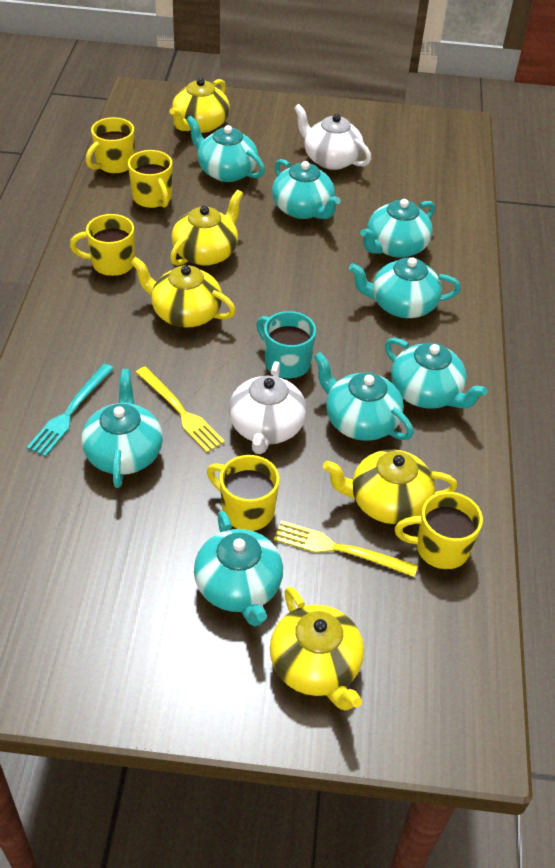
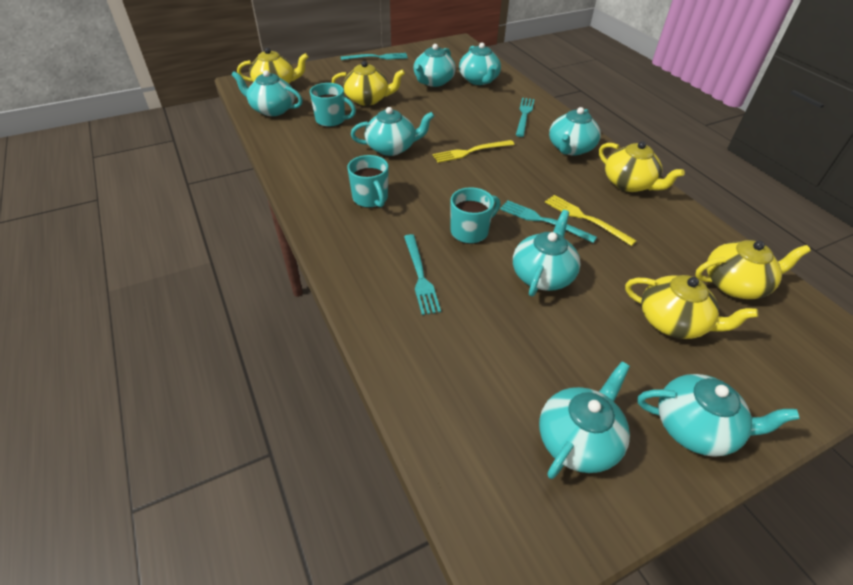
turquoise fork: 1 -> 4
turquoise mug: 1 -> 3
white teapot: 2 -> 0
yellow mug: 5 -> 0

